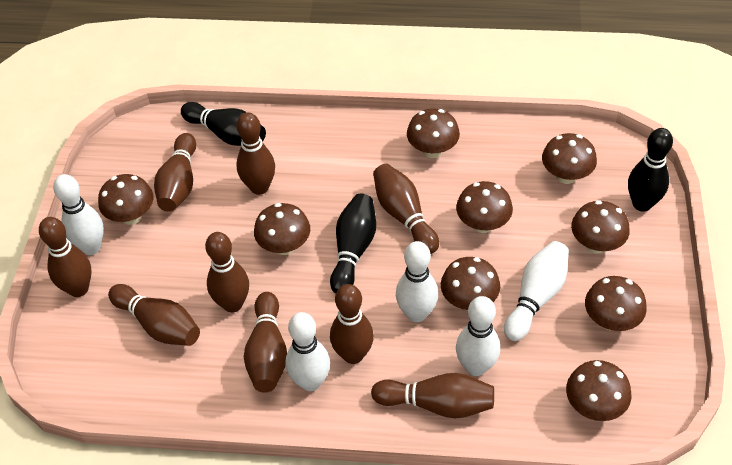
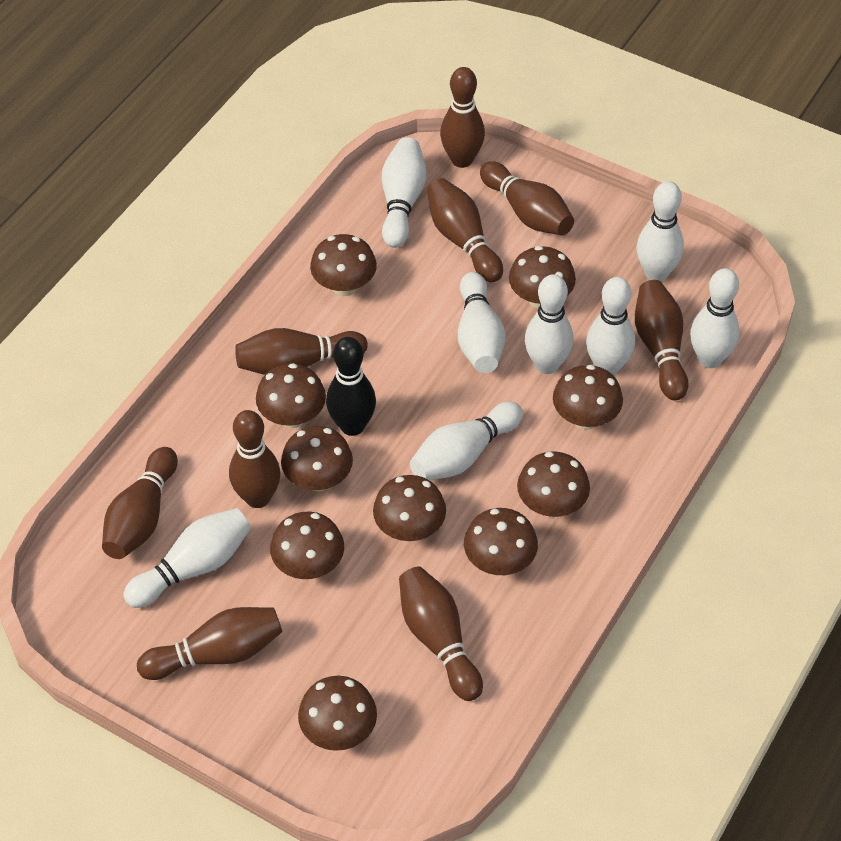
black bowling pin: 3 -> 1
brown mushroom: 9 -> 10
white bowling pin: 5 -> 8

